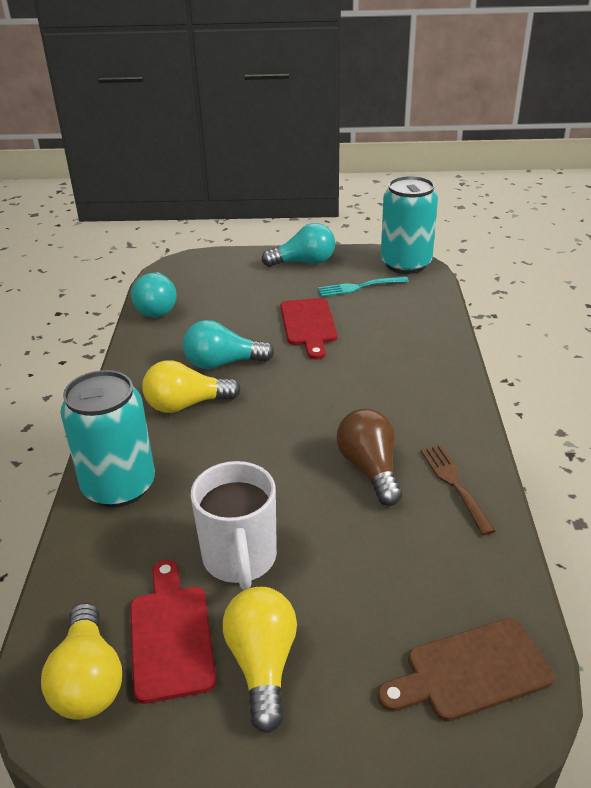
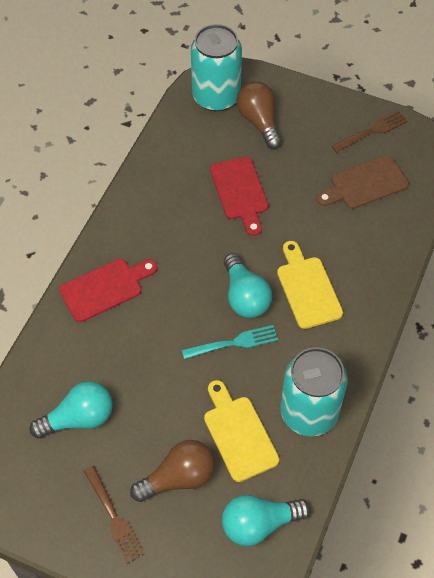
brown fork: 1 -> 2
brown light bulb: 1 -> 2
white mug: 1 -> 0
yellow cutting board: 0 -> 2
yellow light bulb: 3 -> 0

